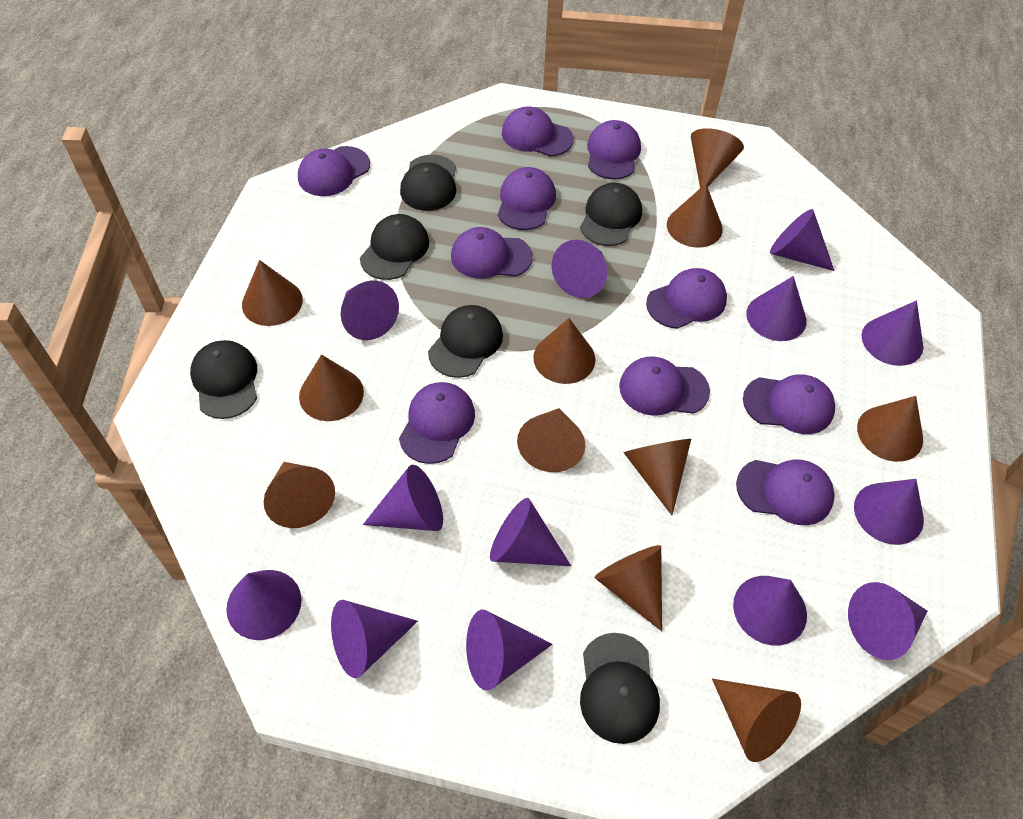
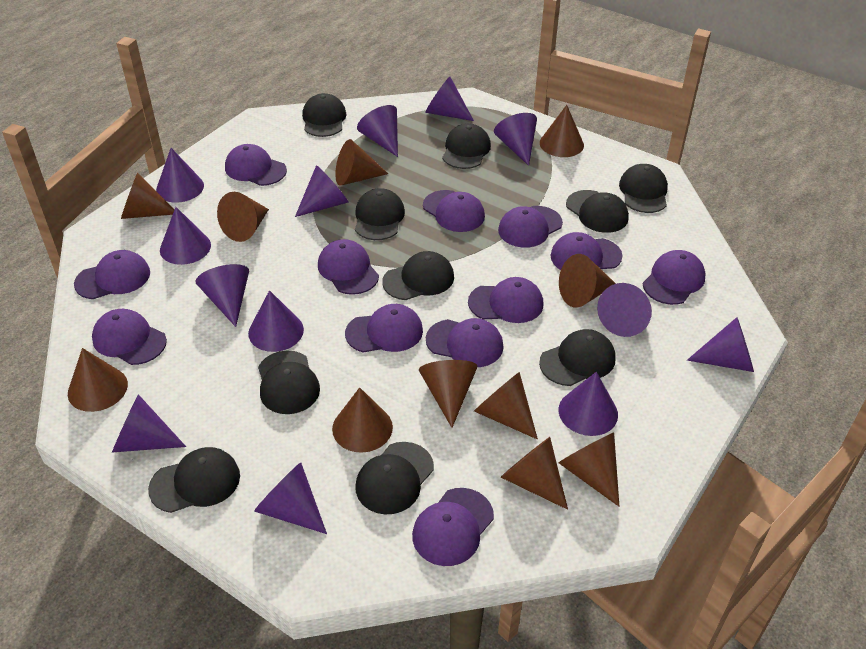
black cap: 6 -> 10
purple cap: 10 -> 12

